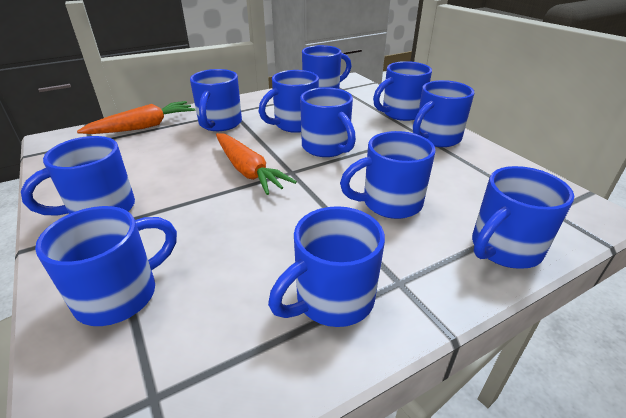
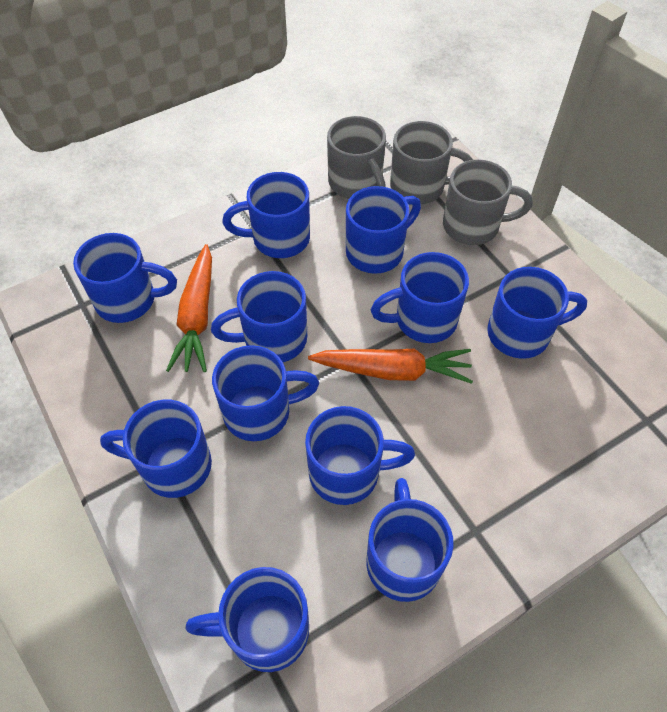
grey mug: 0 -> 3

